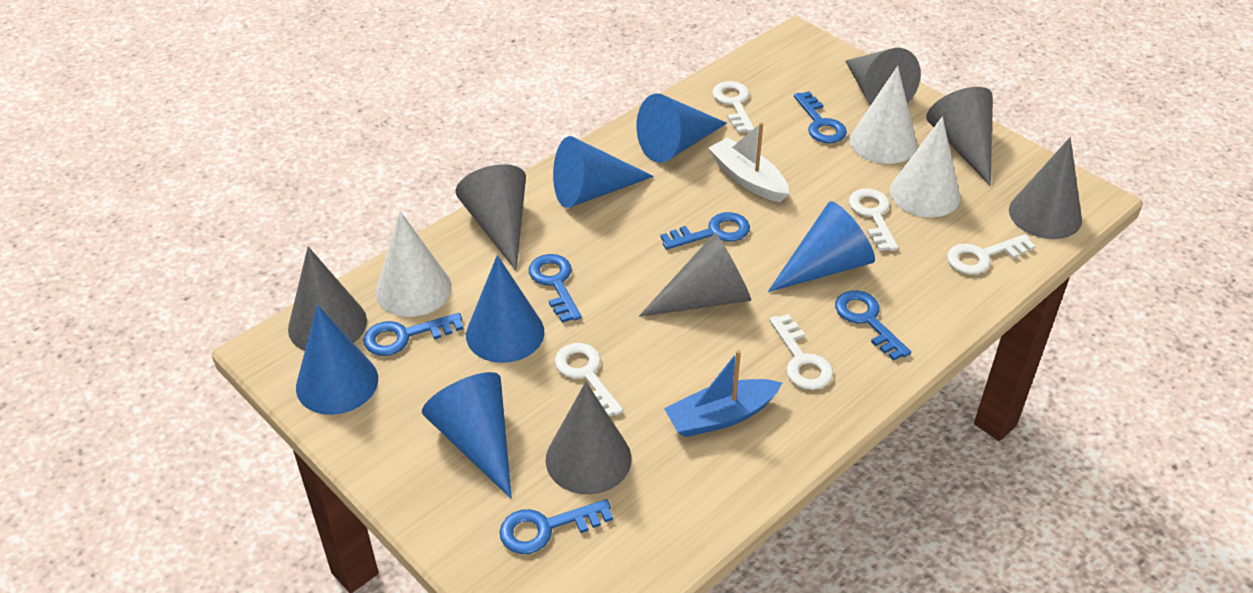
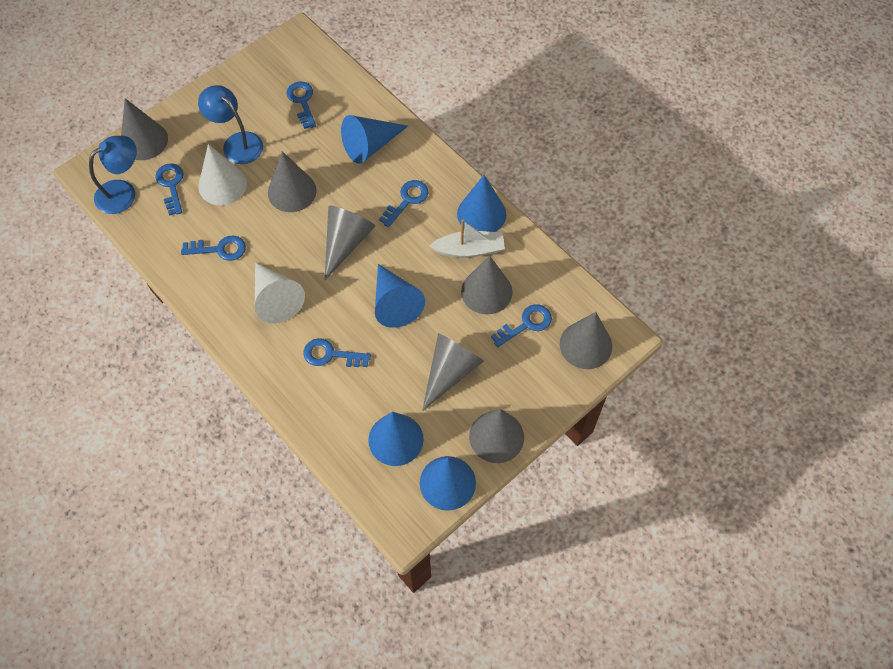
blue boat: 1 -> 0
blue cone: 6 -> 5
blue lamp: 0 -> 2
white cone: 3 -> 2
white key: 5 -> 0

